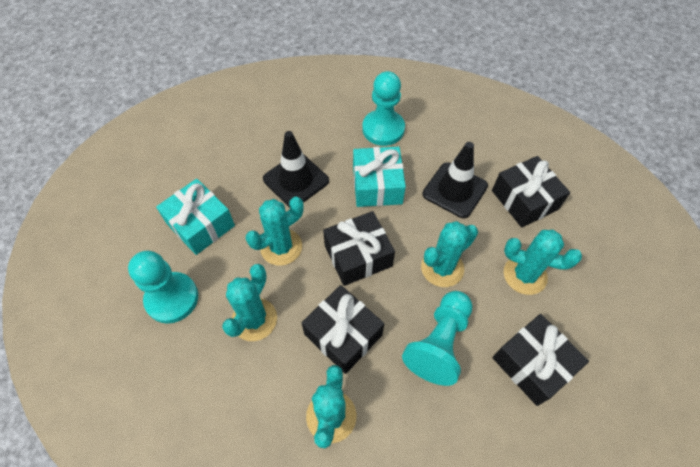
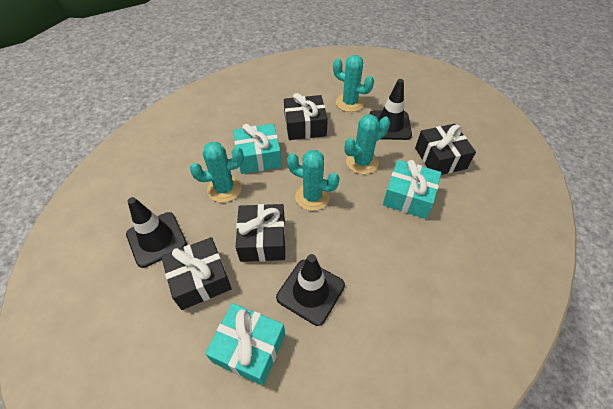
black traffic cone: 2 -> 3
turquoise cactus: 5 -> 4
turquoise gift: 2 -> 3
turquoise pawn: 3 -> 0

